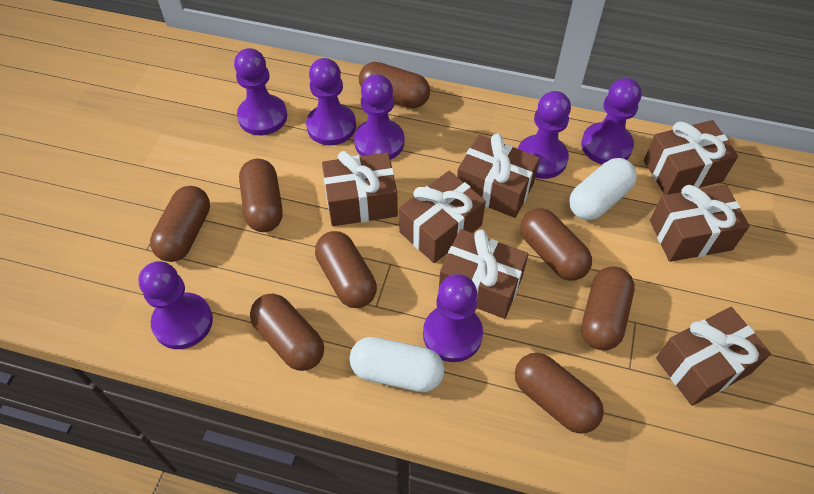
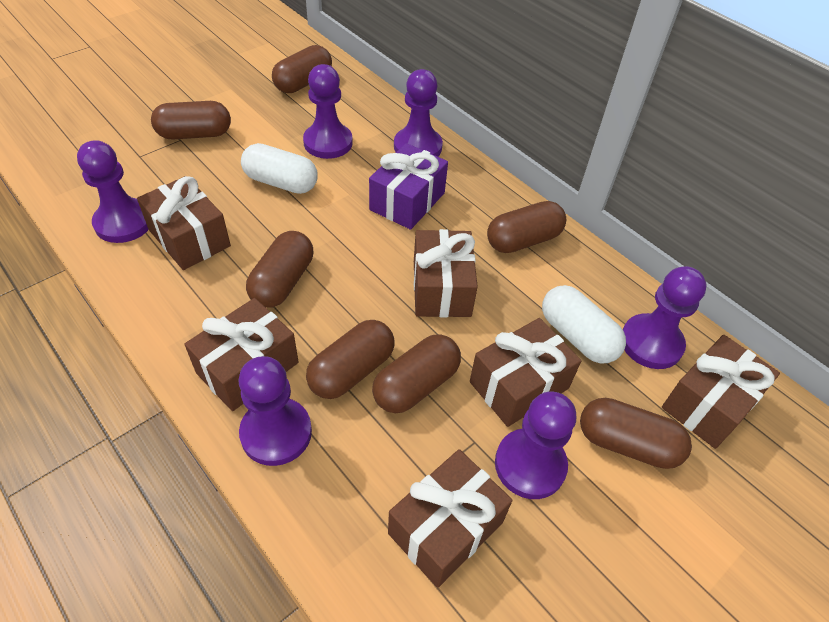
brown capsule: 8 -> 7
brown gift: 7 -> 6
purple gift: 0 -> 1
purple pawn: 7 -> 6

